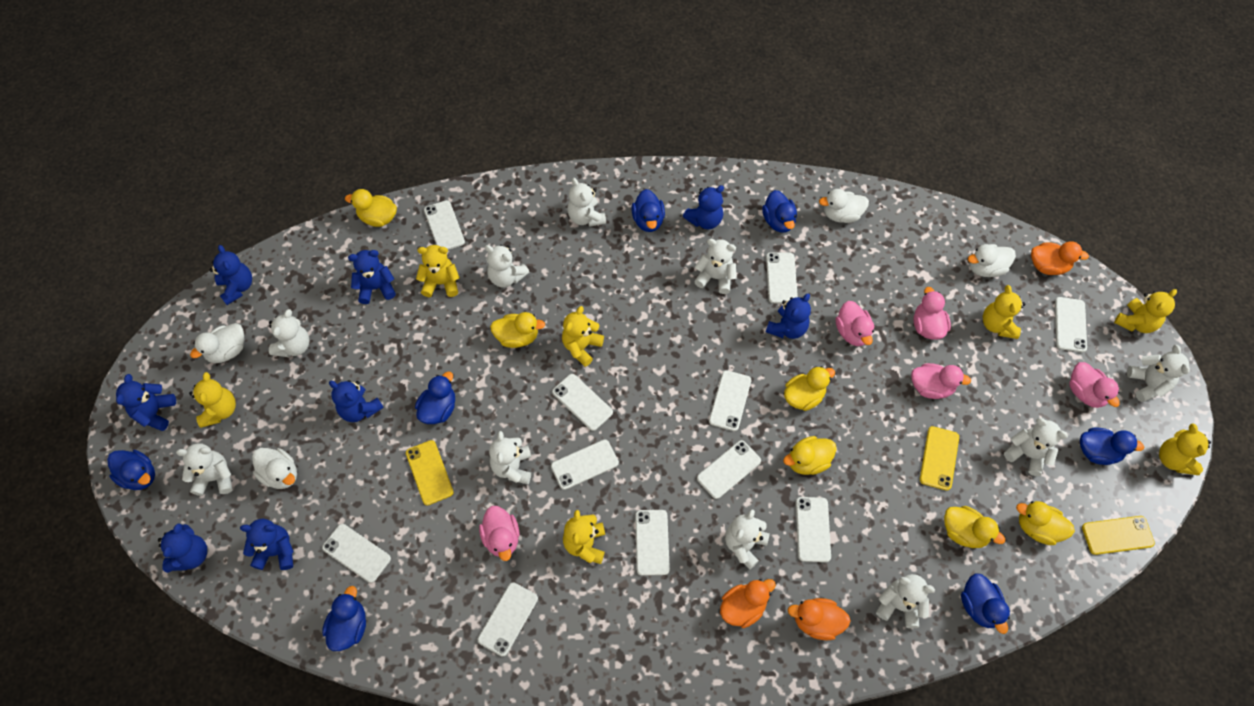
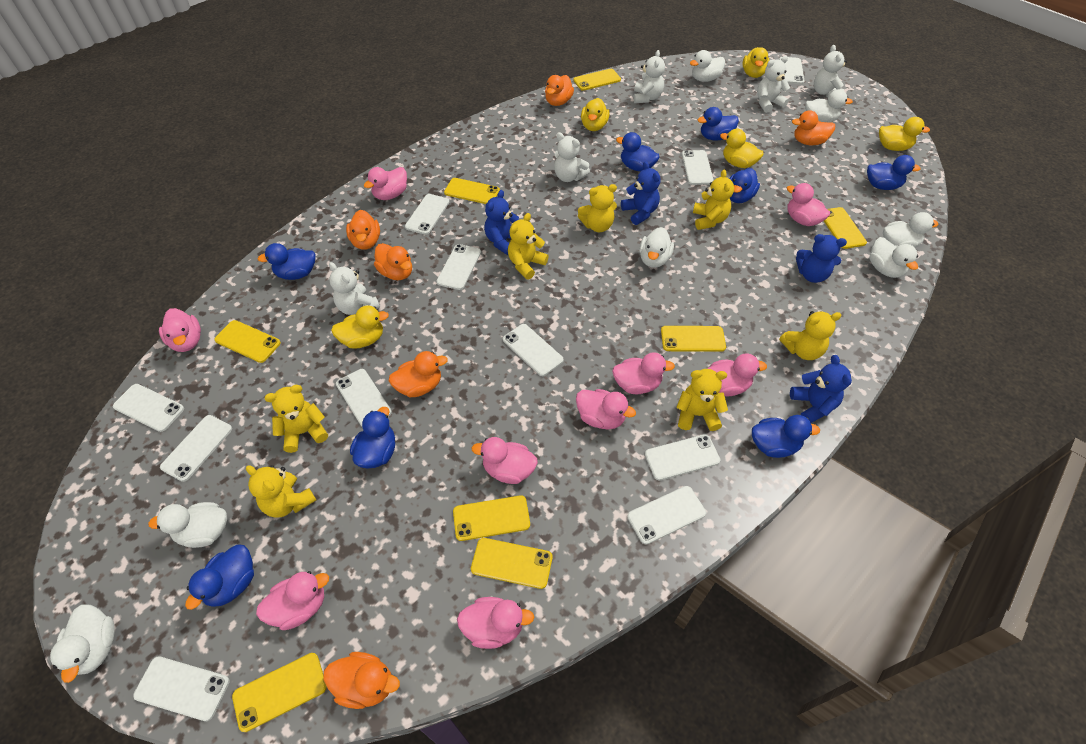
blue duck: 7 -> 8
blue teddy bear: 8 -> 4
orange duck: 3 -> 6
pink duck: 5 -> 9
white duck: 4 -> 7
white teddy bear: 10 -> 5
yellow duck: 6 -> 5
yellow phone: 3 -> 8

